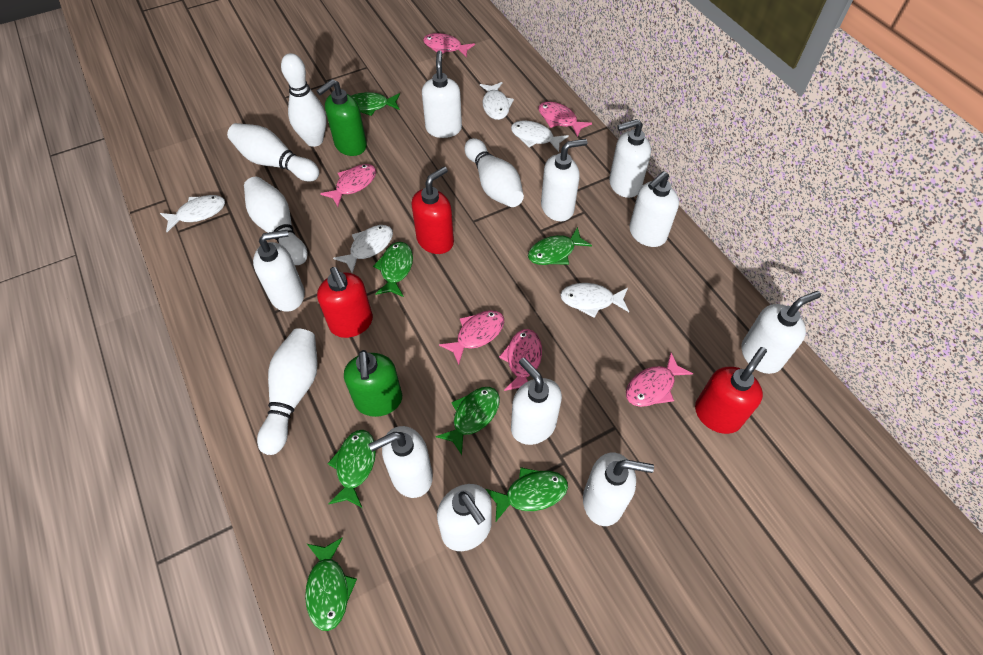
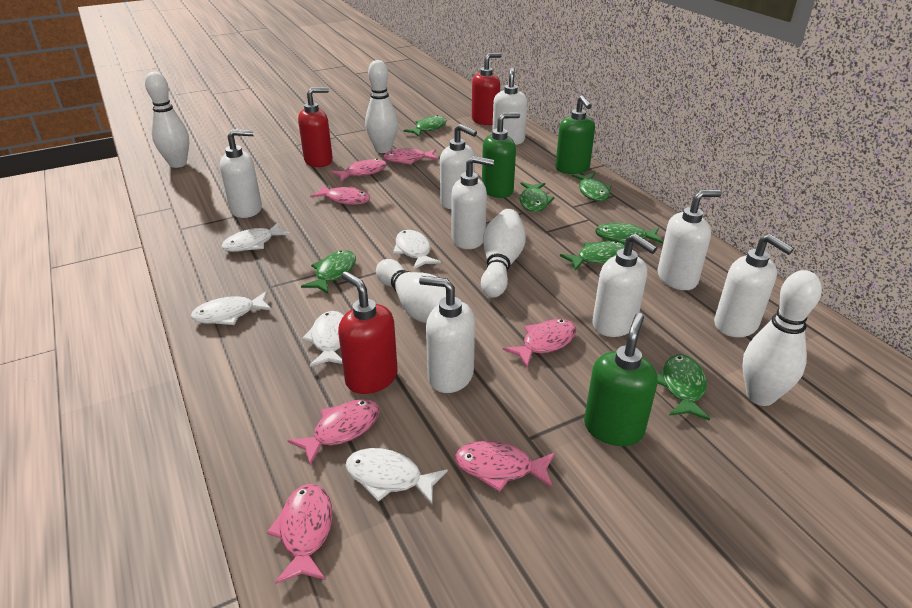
green soap dispenser: 2 -> 3
pink fish: 6 -> 7
white soap dispenser: 10 -> 8

